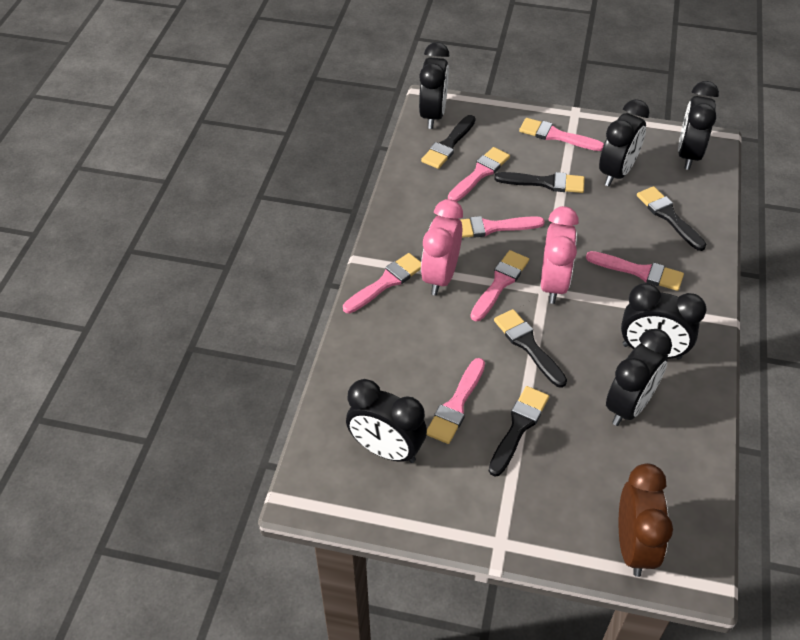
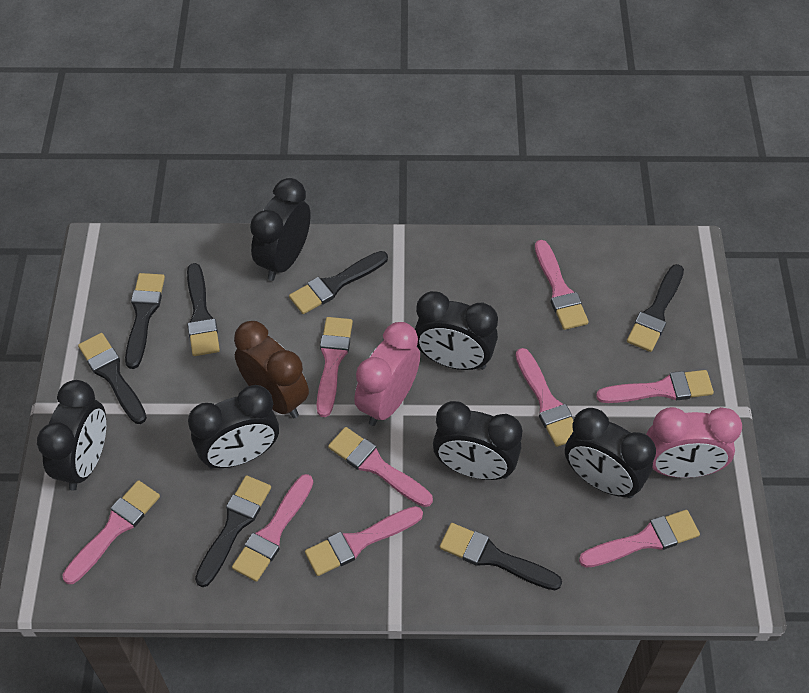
black brush: 5 -> 7
pink brush: 7 -> 9

